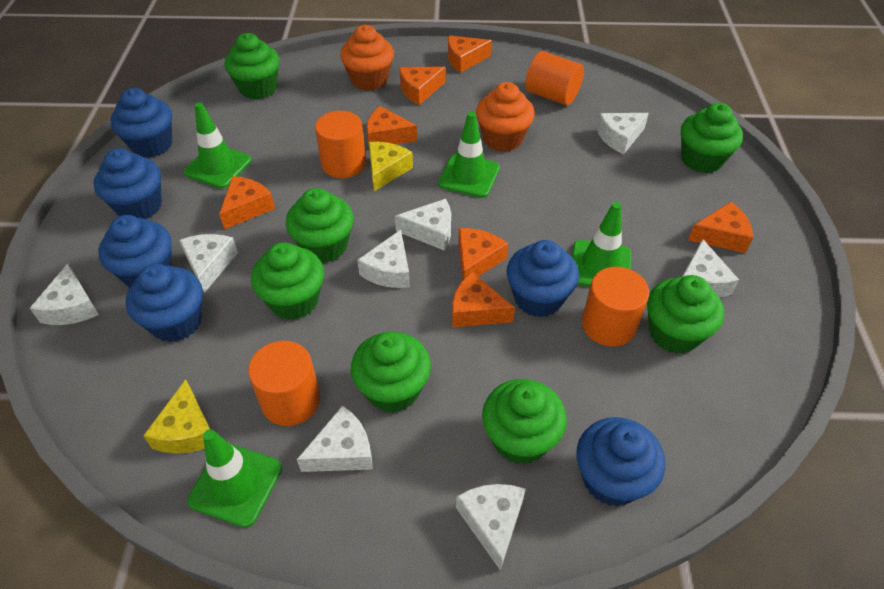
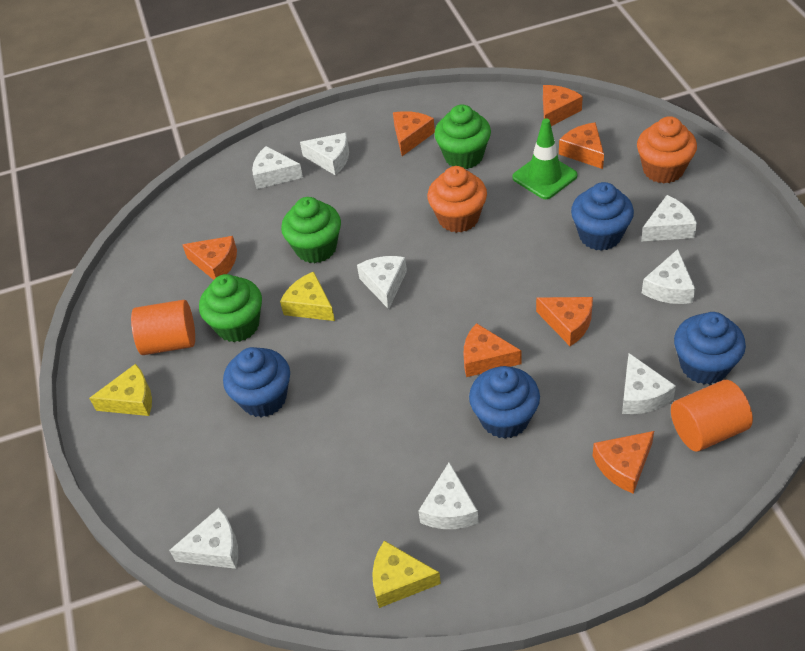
blue cupcake: 6 -> 4
green cupcake: 7 -> 3
green traffic cone: 4 -> 1
orange cylinder: 4 -> 2
yellow cheese: 2 -> 3

